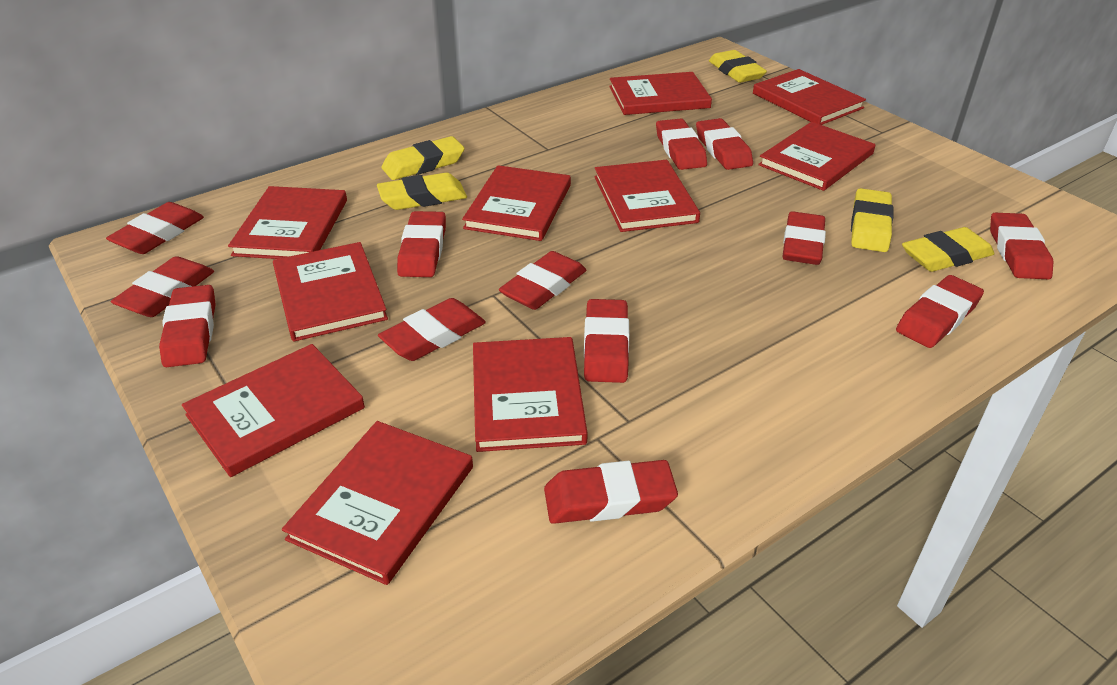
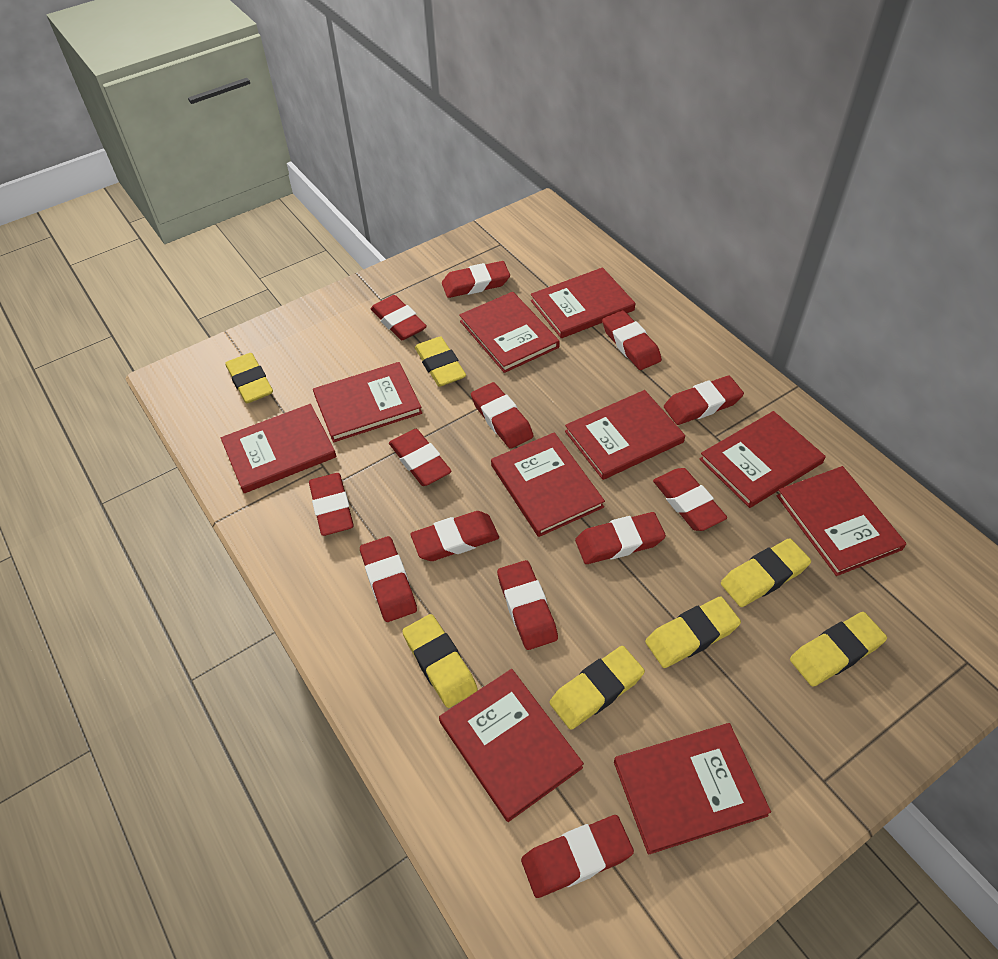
yellow eraser: 5 -> 7

